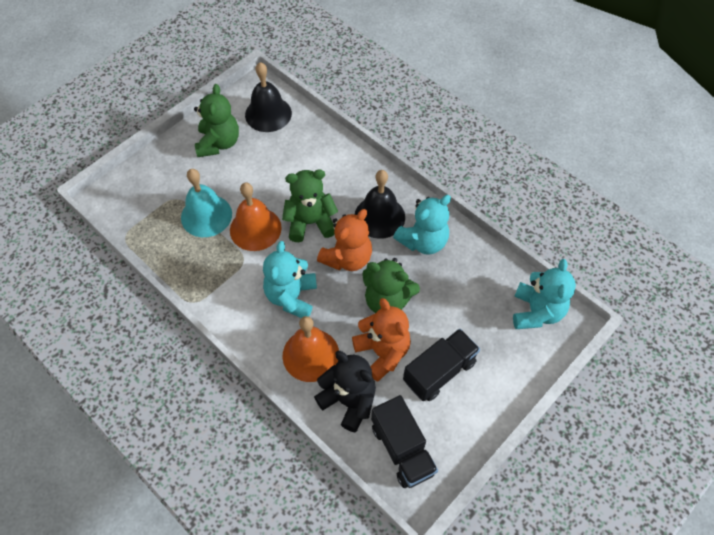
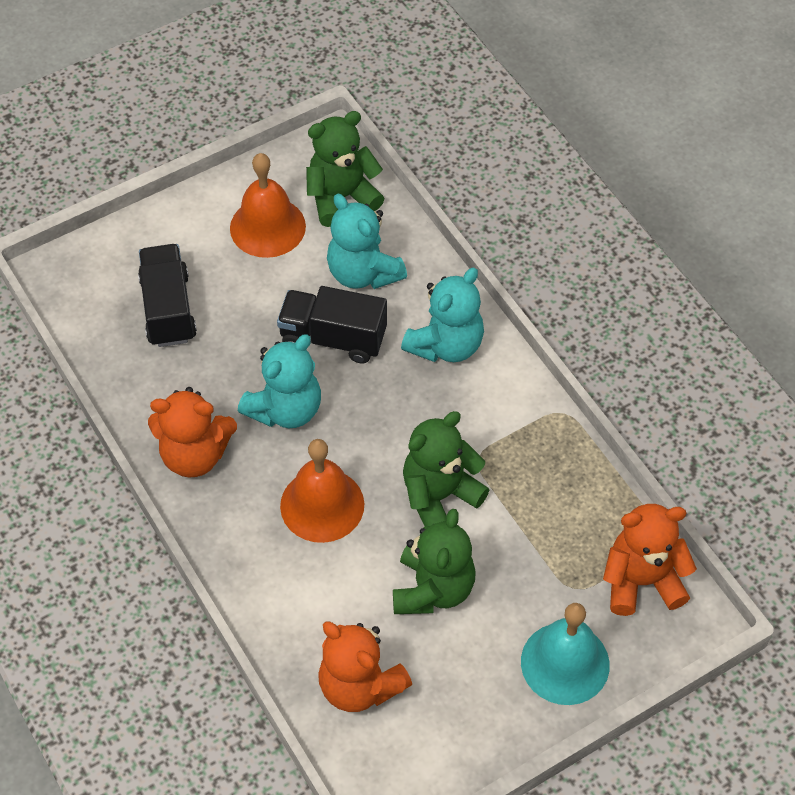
black bell: 2 -> 0
black teddy bear: 1 -> 0
orange teddy bear: 2 -> 3

